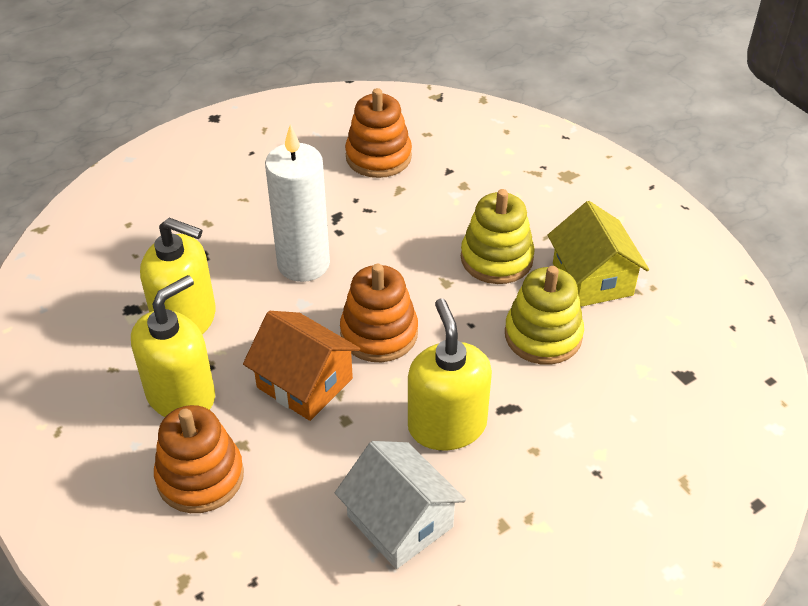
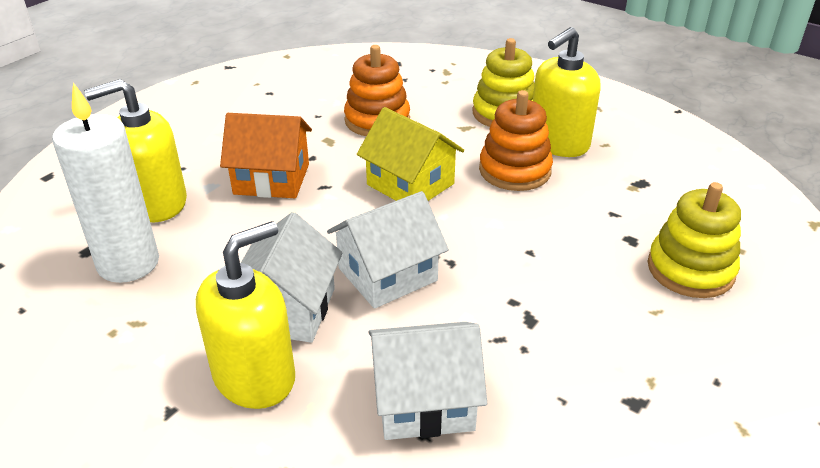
orange stacking toy: 3 -> 2
white house: 1 -> 3

